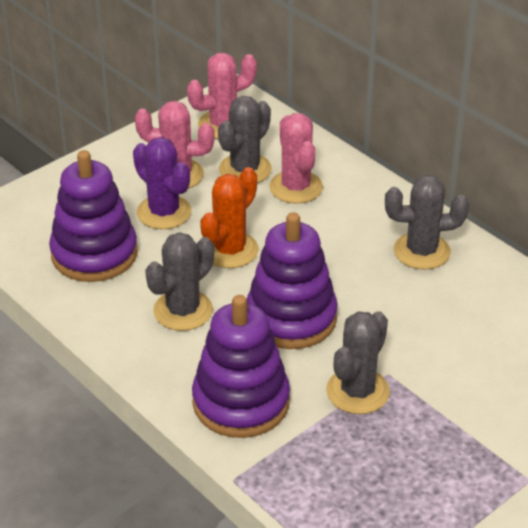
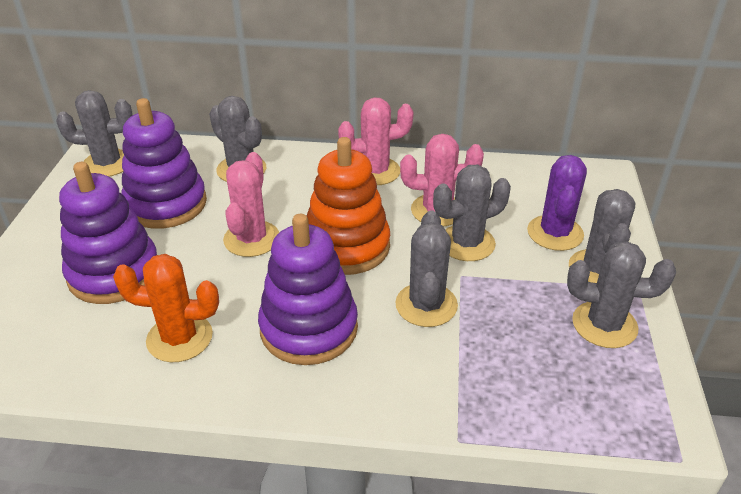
grey cactus: 4 -> 6
orange stacking toy: 0 -> 1

